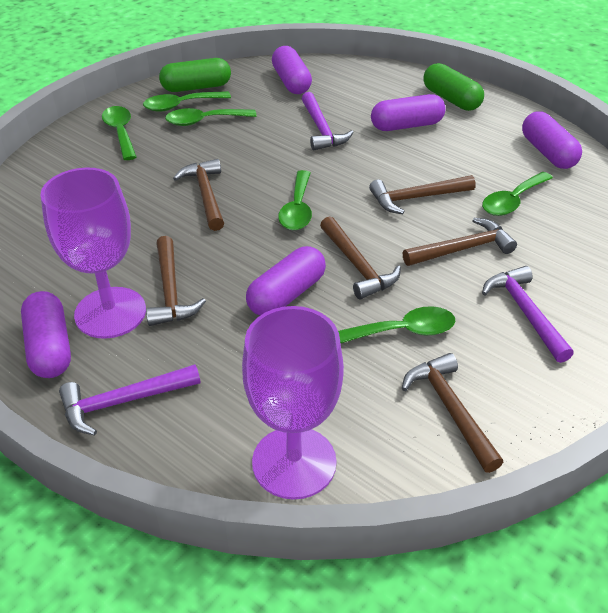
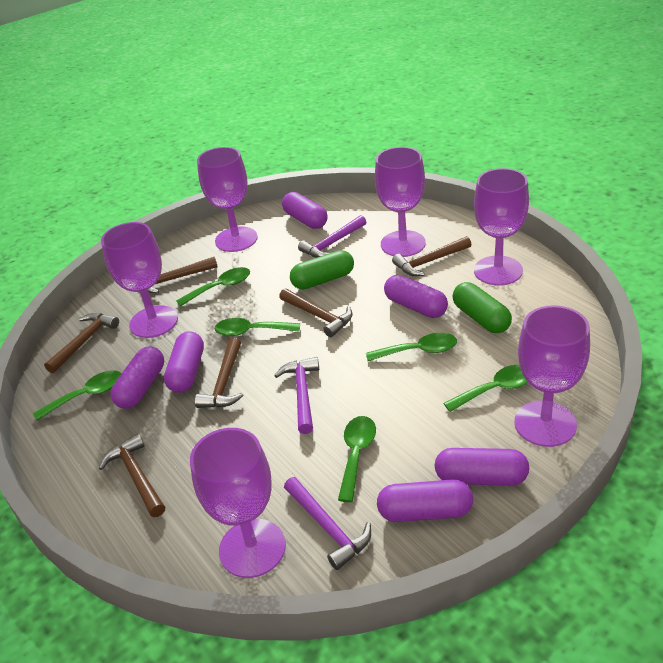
purple capsule: 5 -> 6
purple goblet: 2 -> 6

